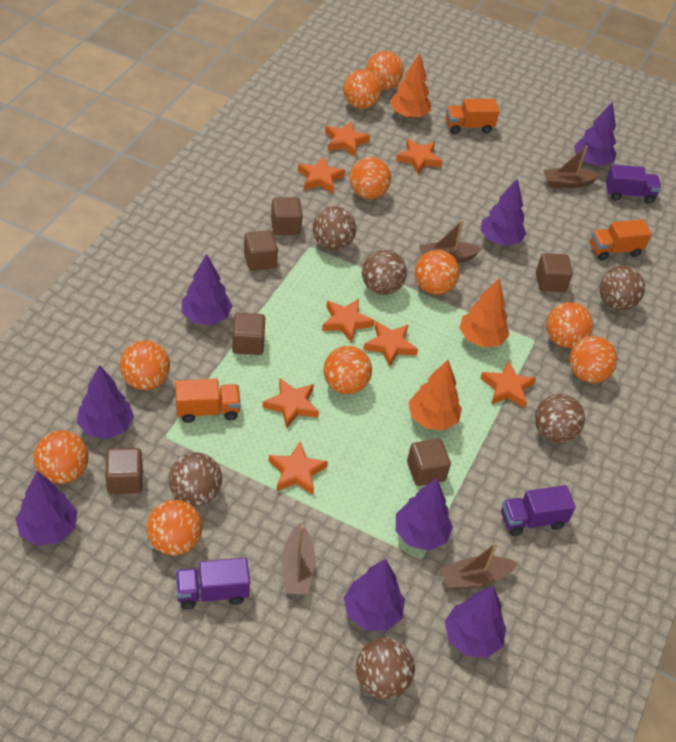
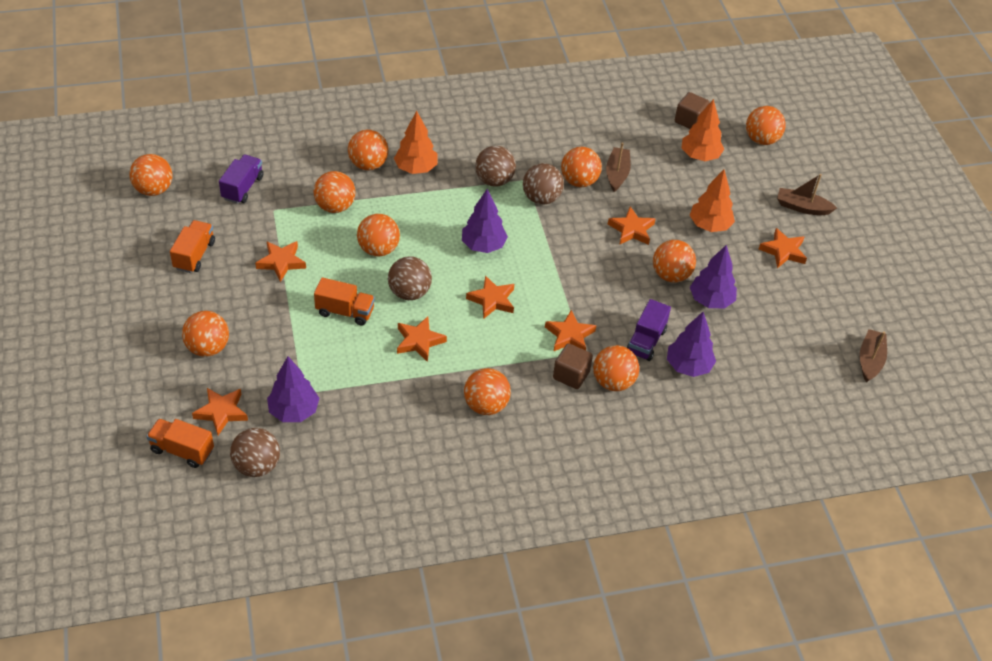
brown ball: 6 -> 4
brown boat: 4 -> 3
brown cube: 6 -> 2
orange star: 8 -> 7
purple tree: 8 -> 4
purple truck: 3 -> 2

